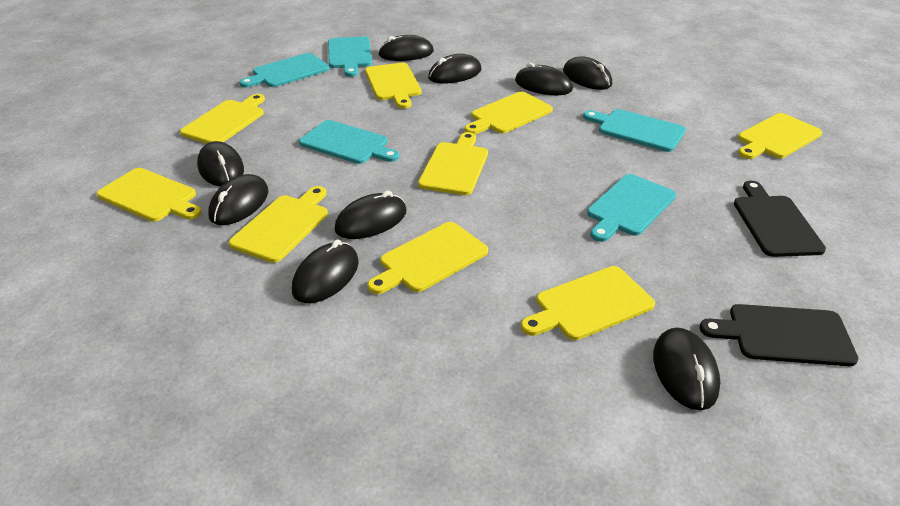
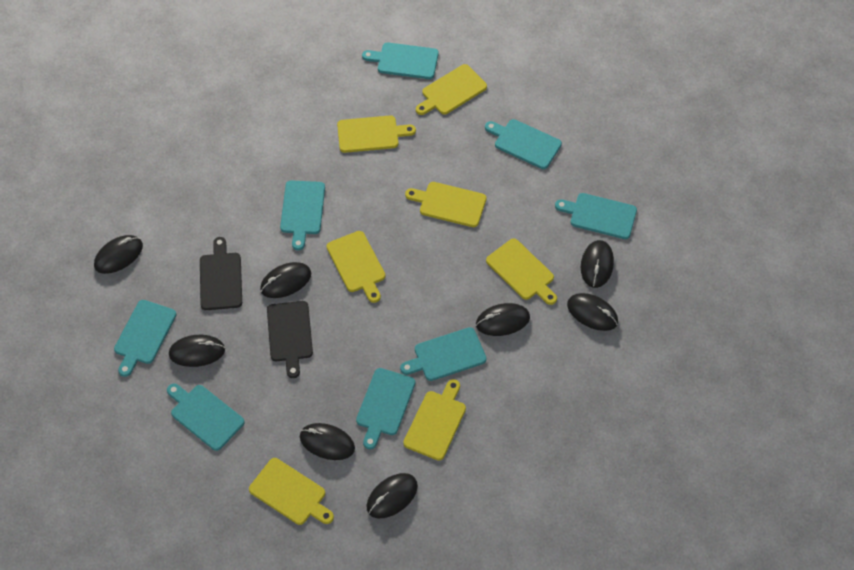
black mouse: 9 -> 8
turquoise cutting board: 5 -> 8
yellow cutting board: 9 -> 7

